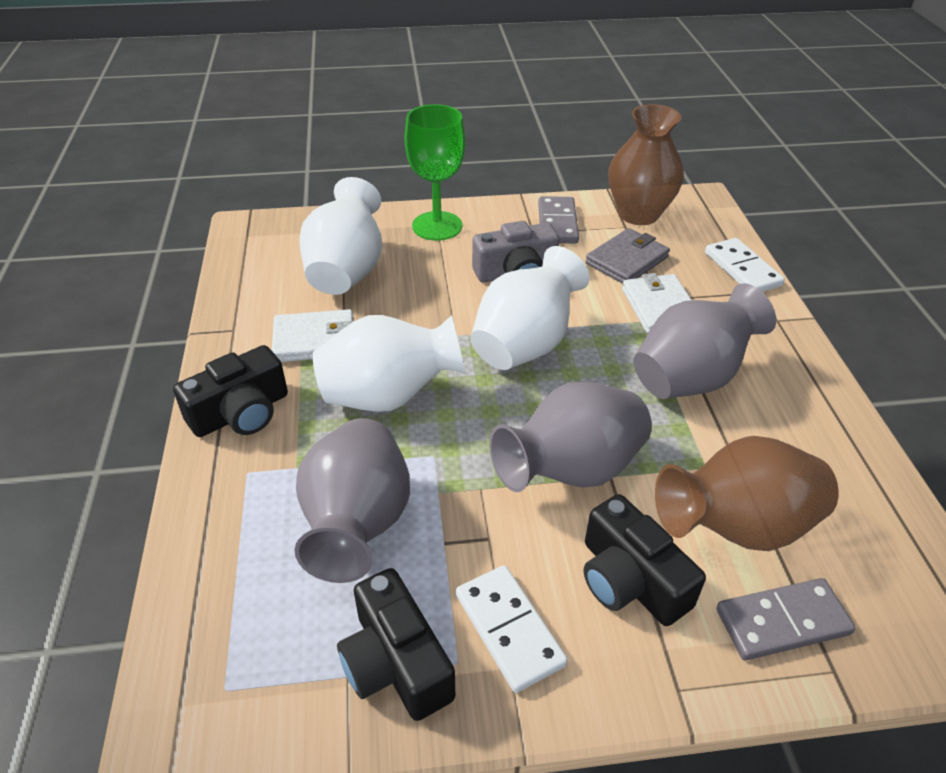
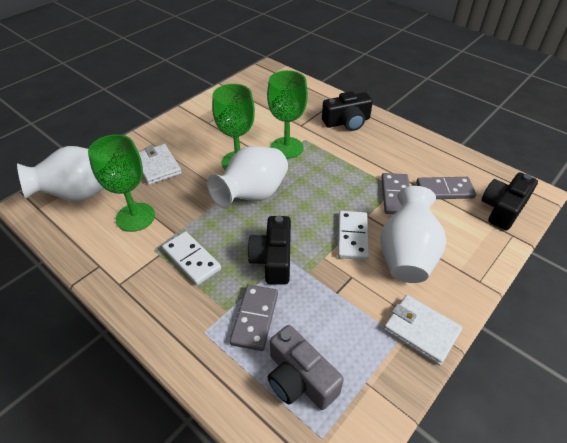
brown vase: 2 -> 0
green goblet: 1 -> 3
grey domino: 2 -> 3
grey vase: 3 -> 0
grey wallet: 1 -> 0

